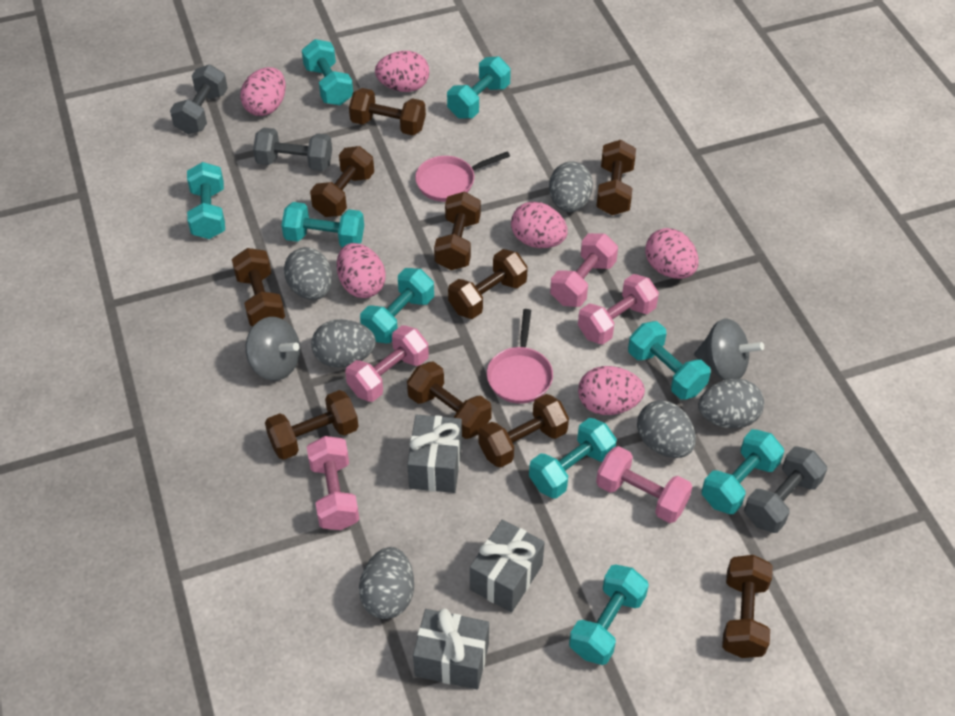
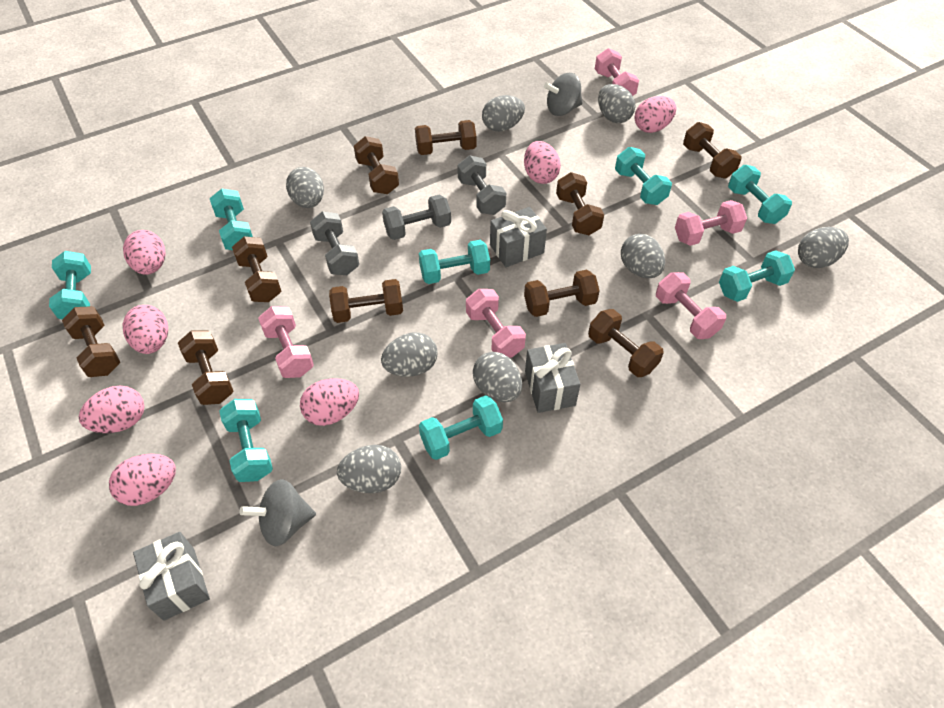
grey egg: 6 -> 8
pink egg: 6 -> 7
pink pan: 2 -> 0
turquoise dumbbell: 9 -> 8

